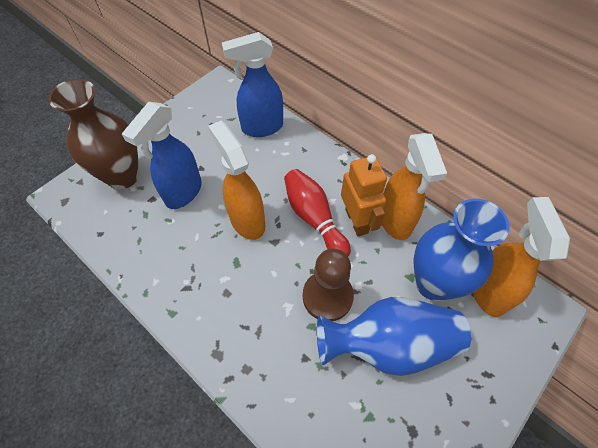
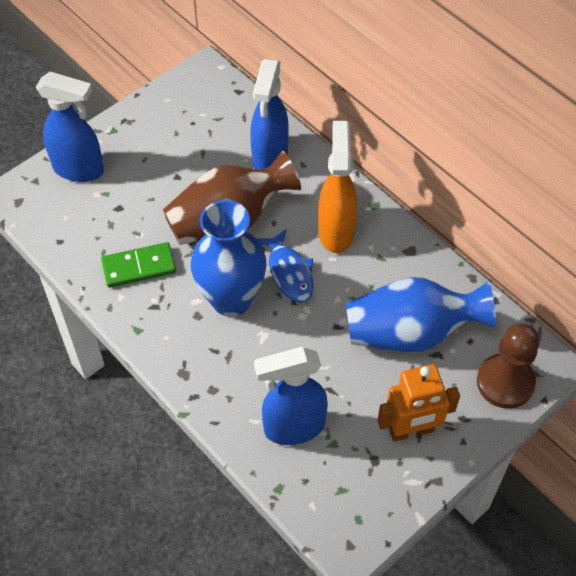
blue fish: 0 -> 1
blue spray bottle: 2 -> 3
green domino: 0 -> 1
orange spray bottle: 3 -> 1
red bowling pin: 1 -> 0

